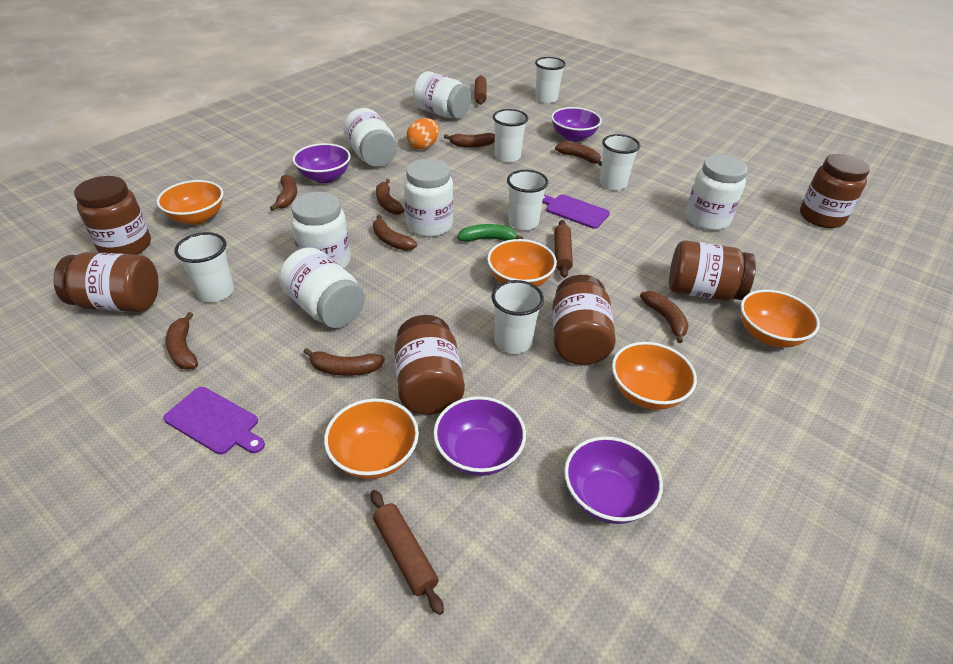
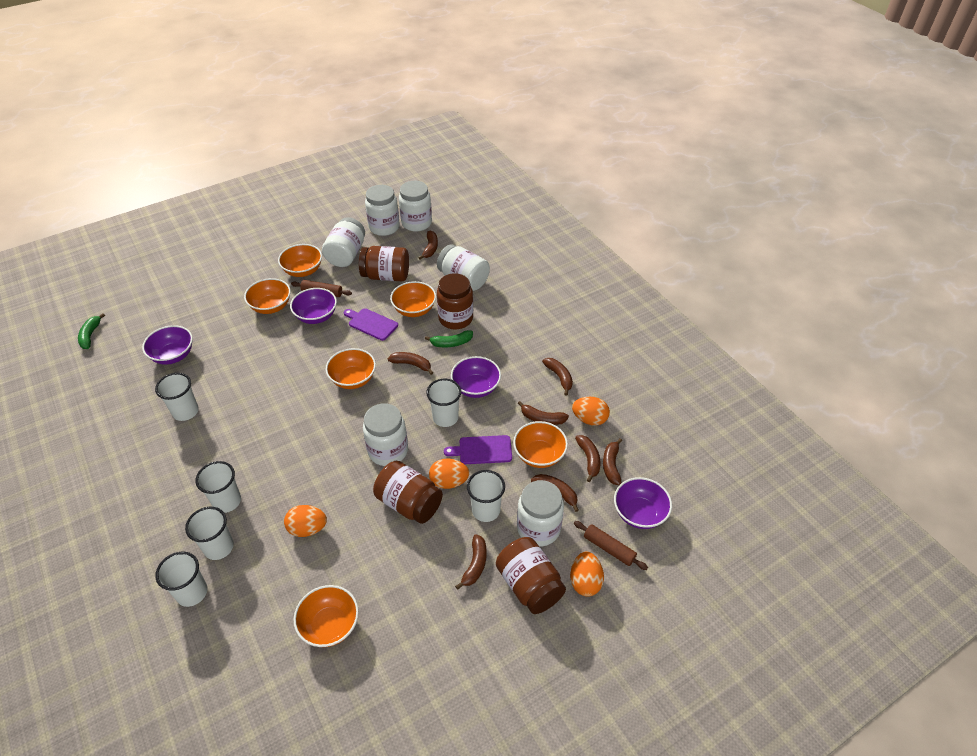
brown jar: 6 -> 4
brown rolling pin: 3 -> 2
green banana: 1 -> 2
orange bowl: 5 -> 6
orange egg: 1 -> 4

